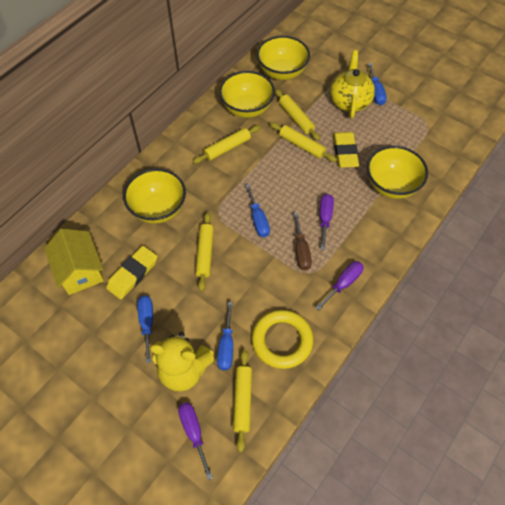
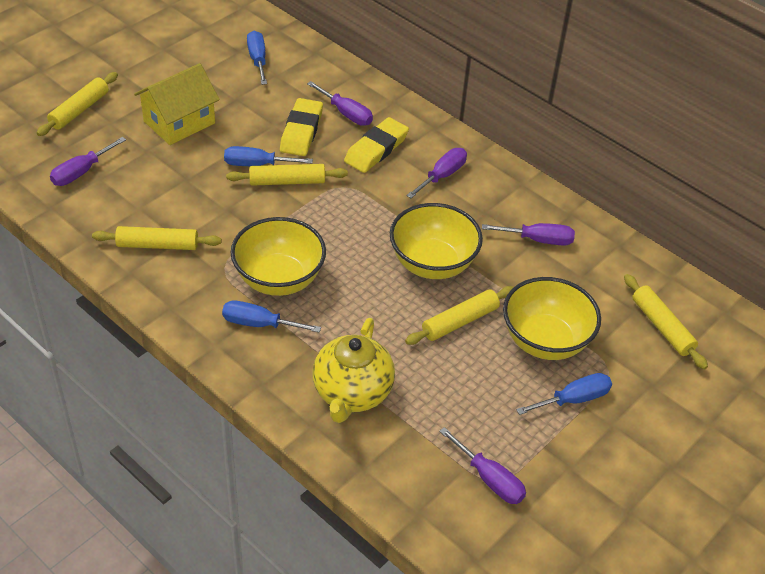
brown screwdriver: 1 -> 0
purple screwdriver: 3 -> 5
yellow bowl: 4 -> 3
yellow ring: 1 -> 0
yellow teddy bear: 1 -> 0

